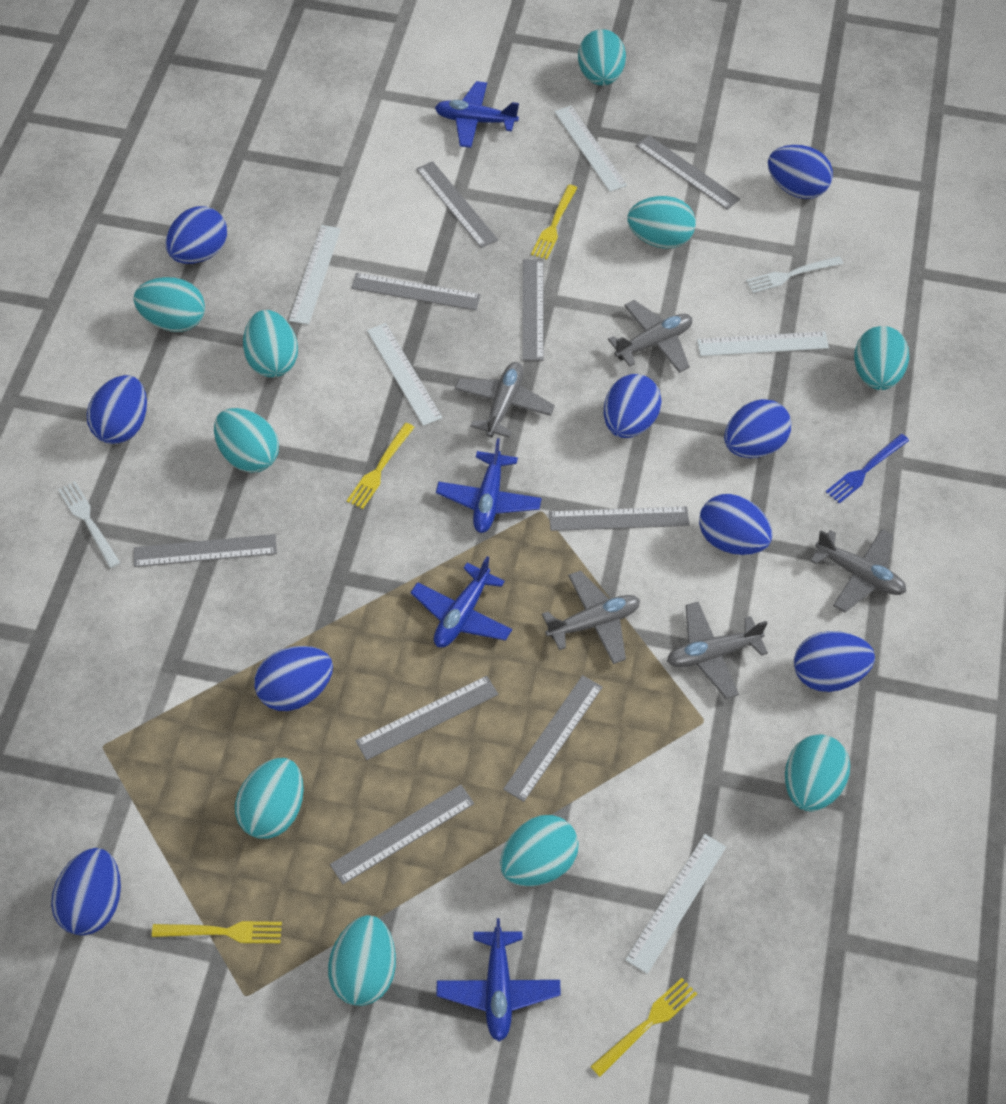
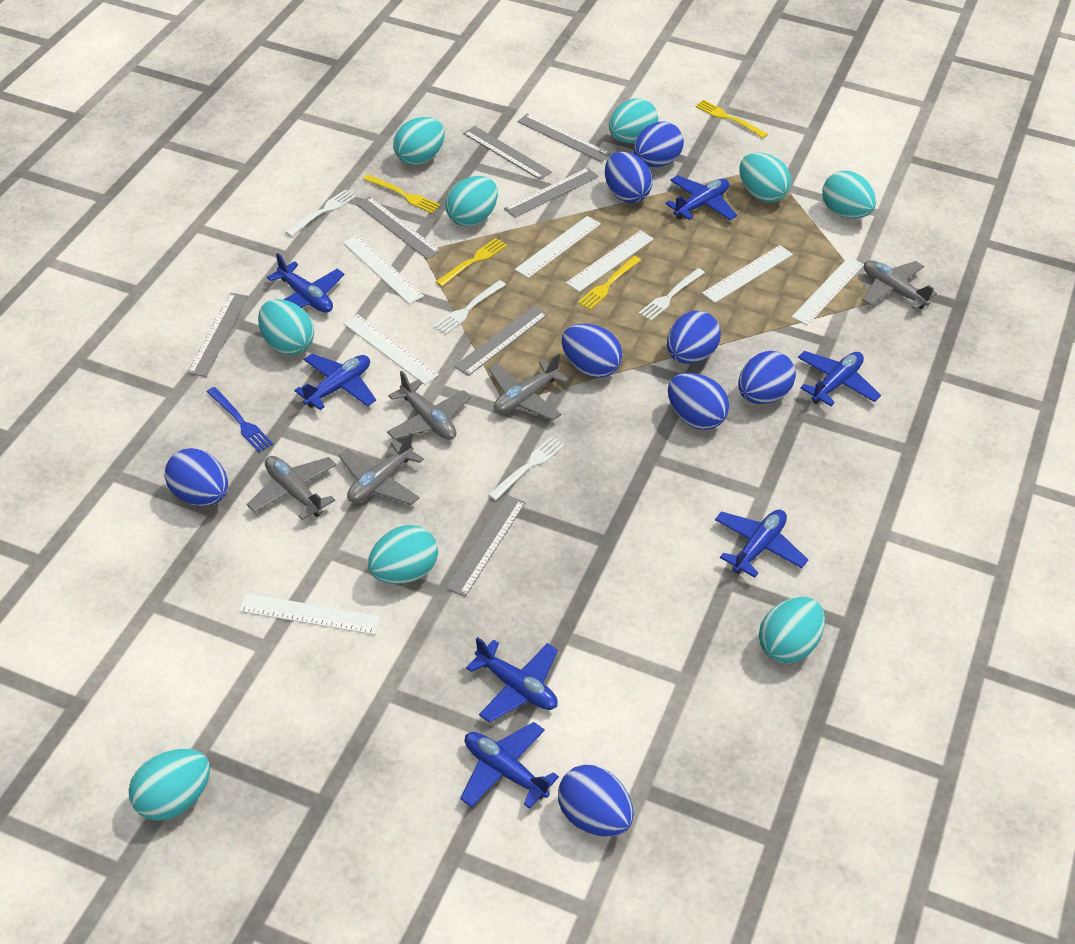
blue egg: 9 -> 8
blue plane: 4 -> 7
grey ruler: 9 -> 7
turquoise egg: 10 -> 9
white fork: 2 -> 4
white ruler: 5 -> 7

